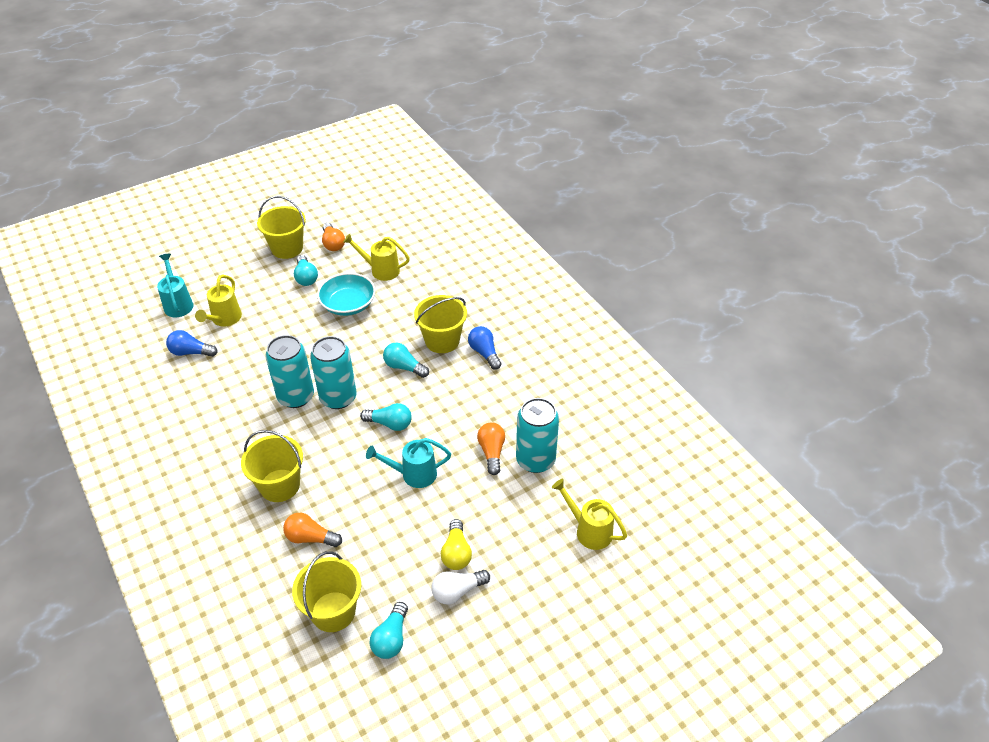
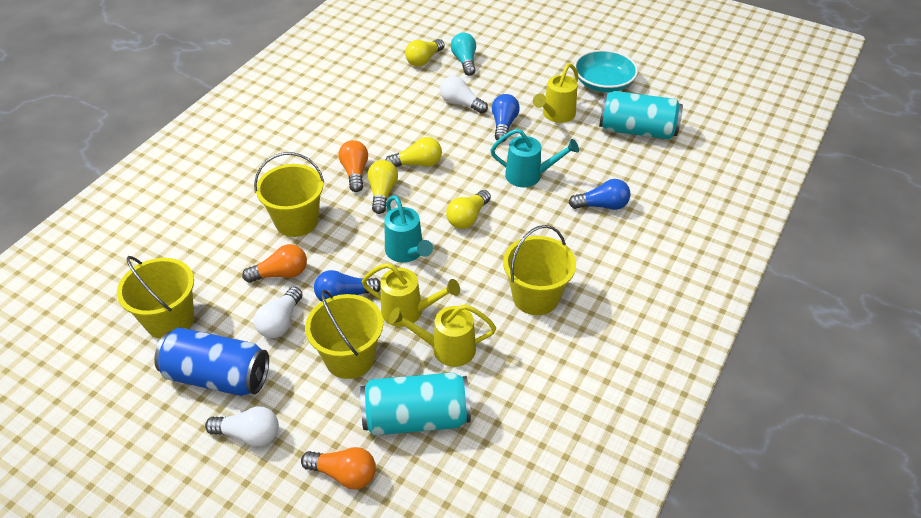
blue can: 0 -> 1
blue light bulb: 2 -> 3
turquoise can: 3 -> 2
turquoise light bulb: 4 -> 1
white light bulb: 1 -> 3
yellow light bulb: 1 -> 4

